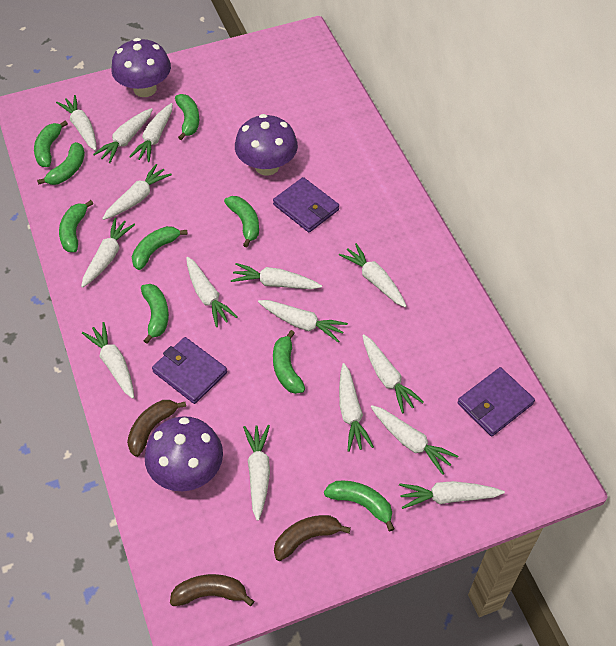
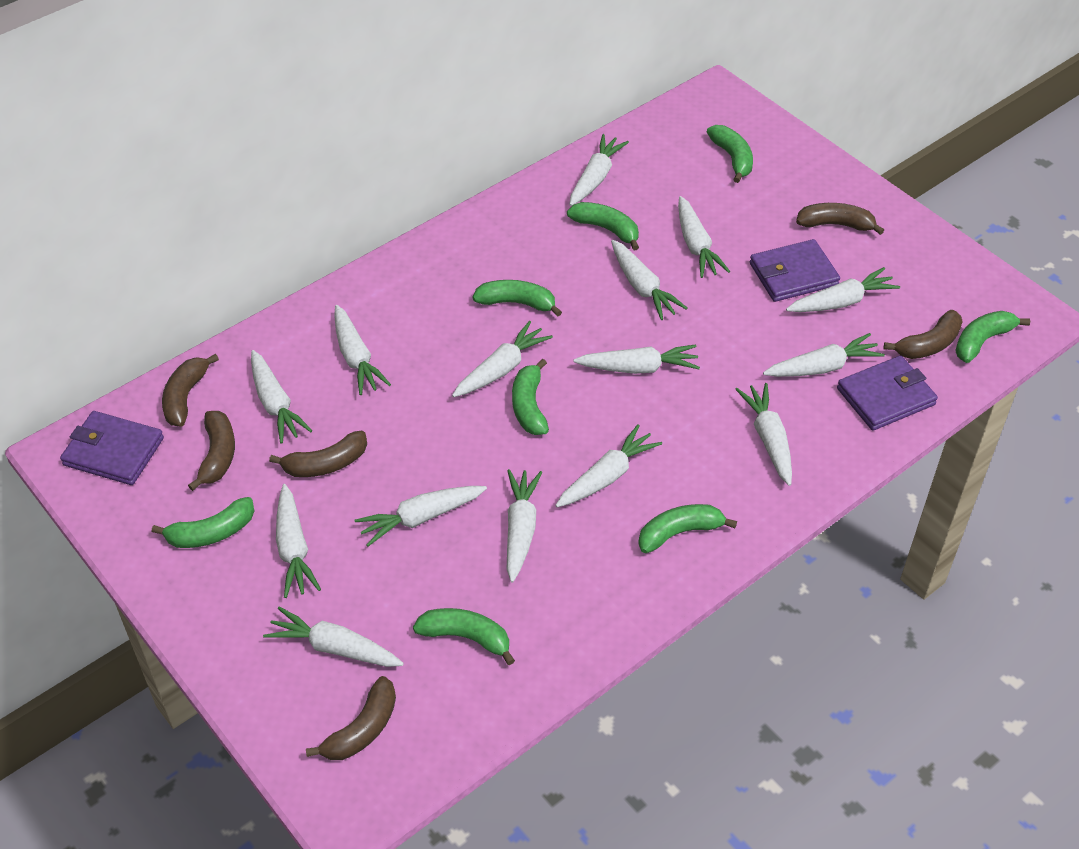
brown banana: 3 -> 6
green banana: 9 -> 8
purple mushroom: 3 -> 0

